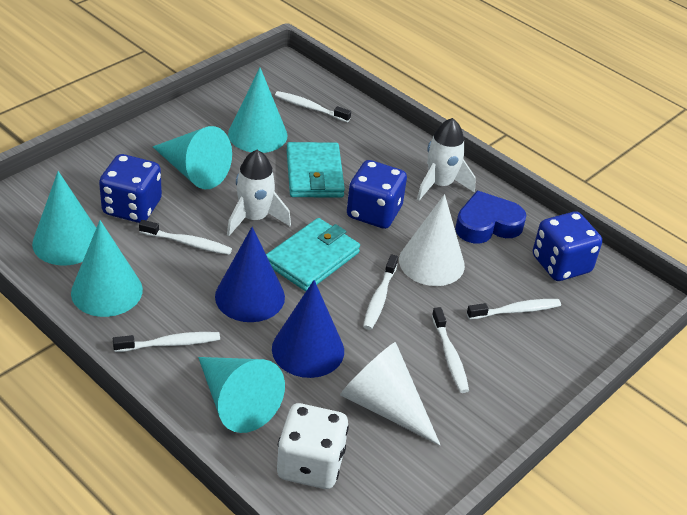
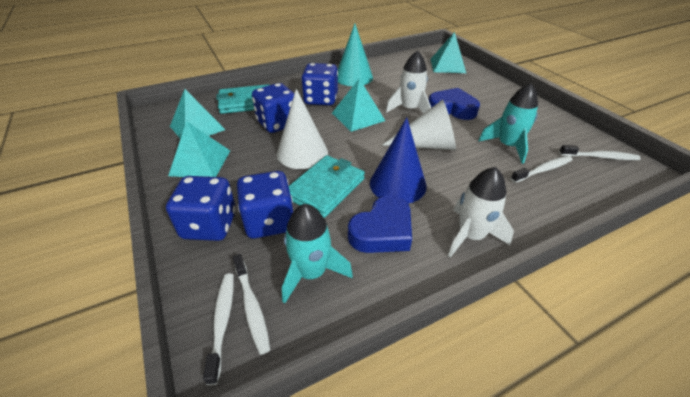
blue cone: 2 -> 1
blue dice: 3 -> 4
blue heart: 1 -> 2
turquoise cone: 5 -> 1
turquoise pyramid: 0 -> 4
turquoise rocket: 0 -> 2
white dice: 1 -> 0
white toothbrush: 6 -> 4

